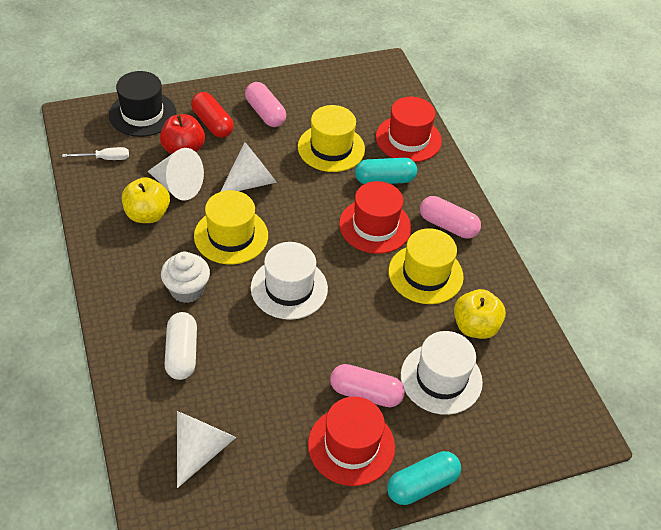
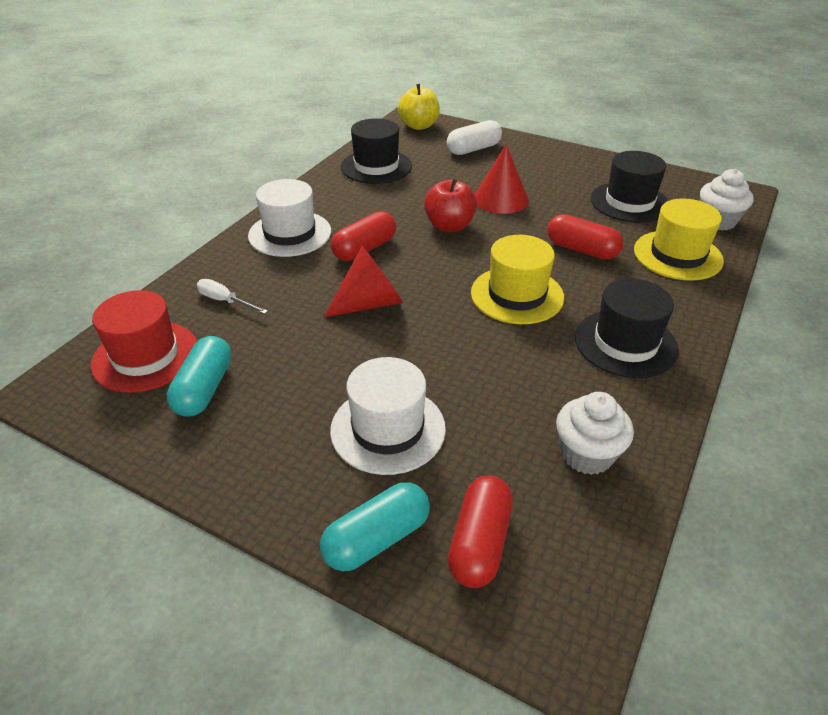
black hat: 1 -> 3
pink capsule: 3 -> 0
red capsule: 1 -> 3
red cone: 0 -> 2
red hat: 3 -> 1
white cone: 3 -> 0
white cupcake: 1 -> 2
yellow apple: 2 -> 1
yellow hat: 3 -> 2

